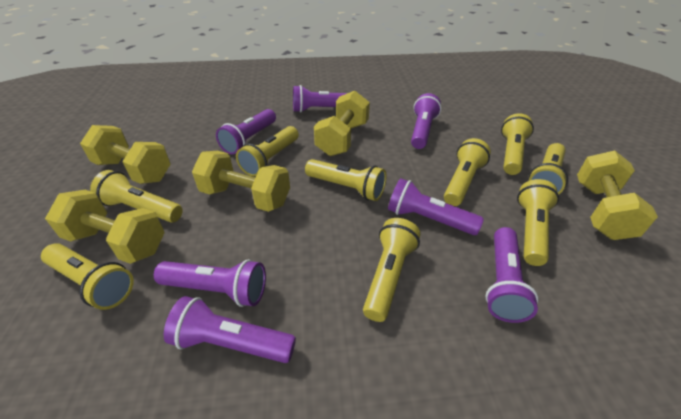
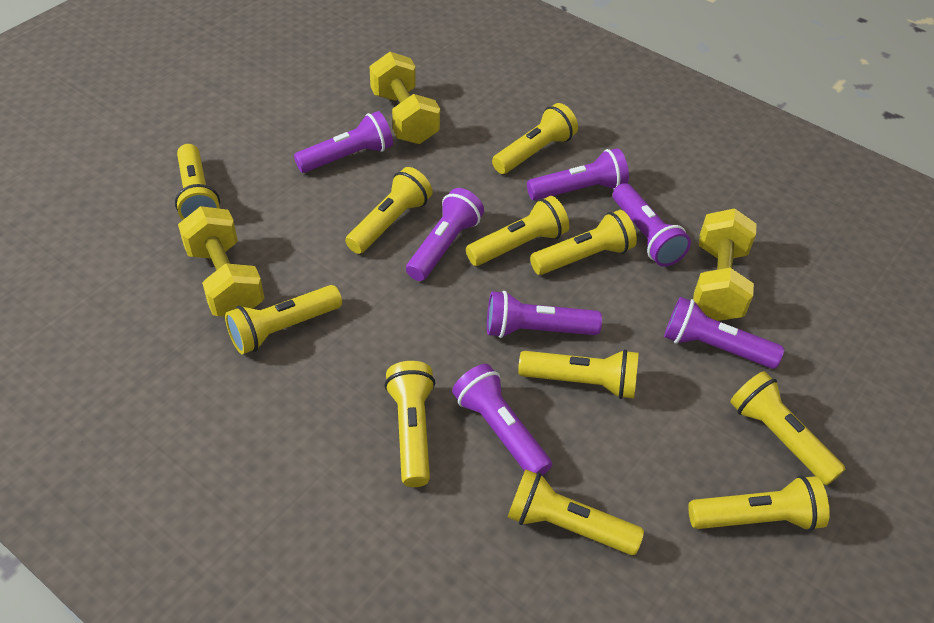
yellow dumbbell: 5 -> 3
yellow flashlight: 9 -> 11

